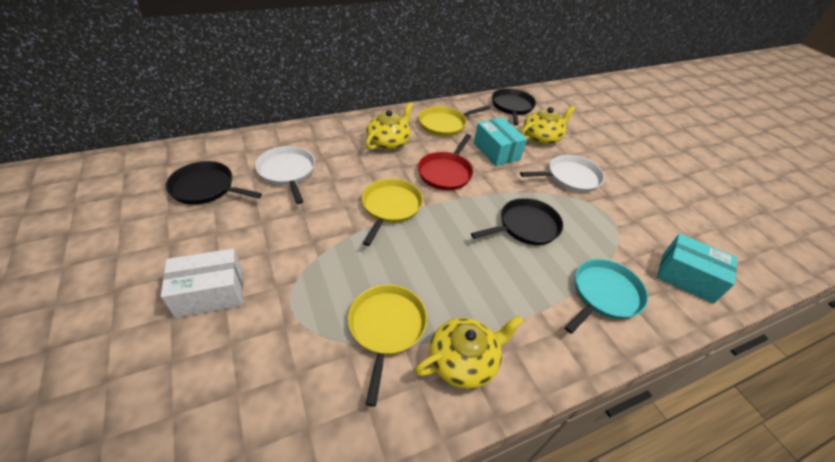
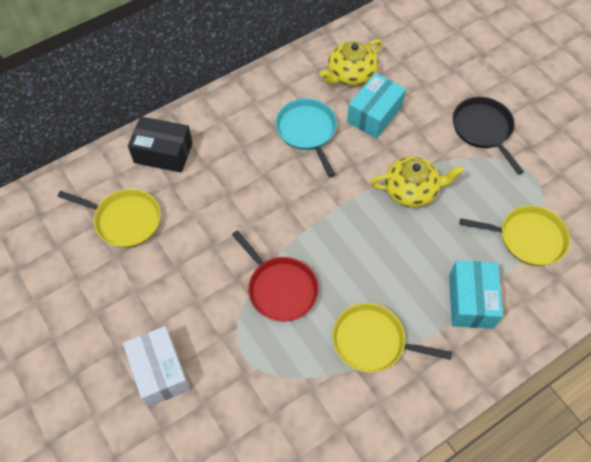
black box: 0 -> 1
black pan: 3 -> 1
white pan: 2 -> 0
yellow teapot: 3 -> 2

